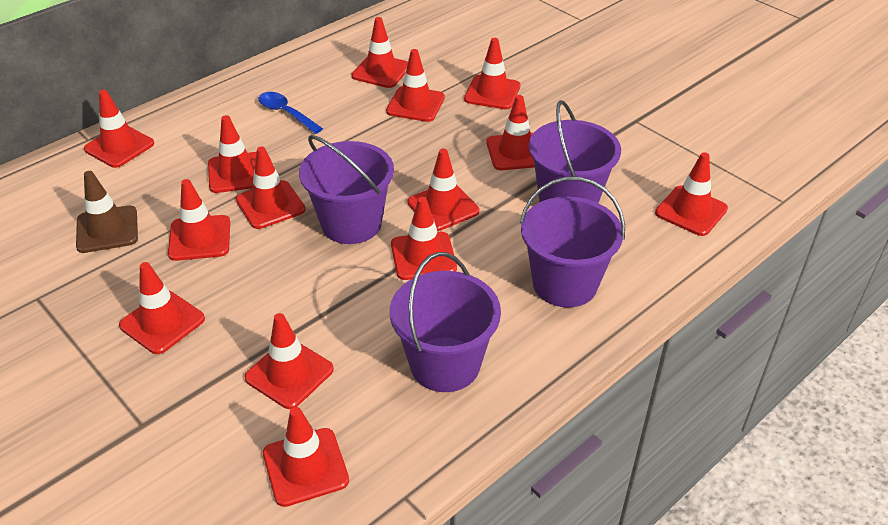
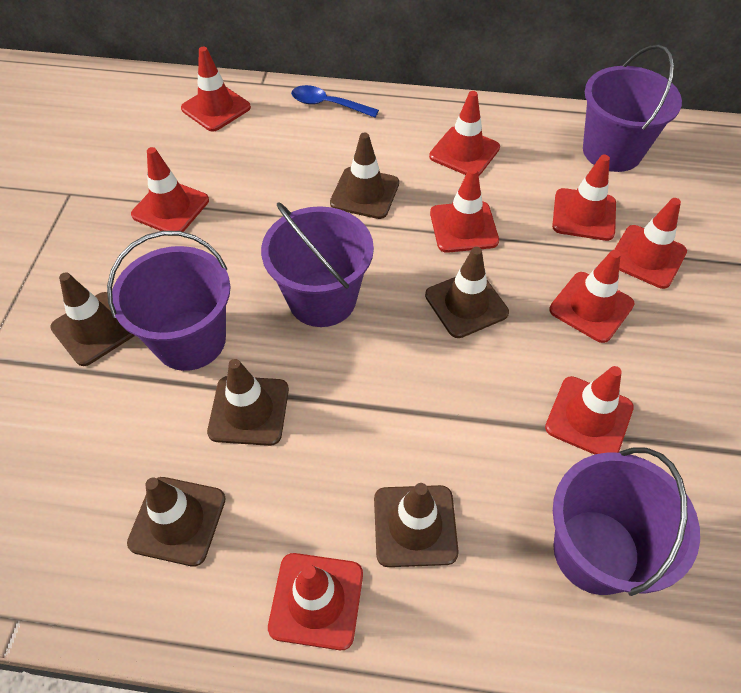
brown traffic cone: 1 -> 6
red traffic cone: 14 -> 9

